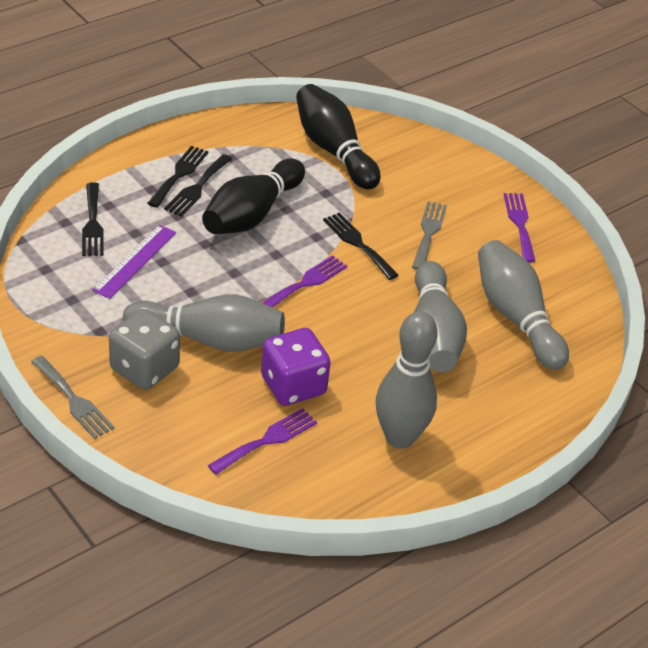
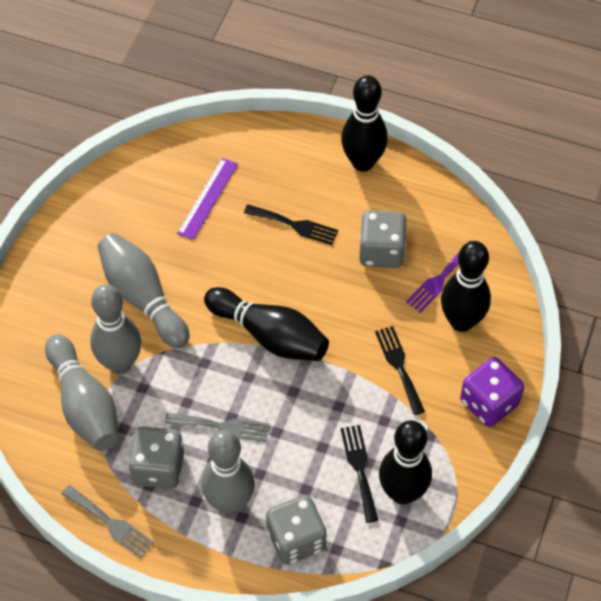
black bowling pin: 2 -> 4
black fork: 4 -> 3
grey dice: 1 -> 3
purple fork: 3 -> 1

